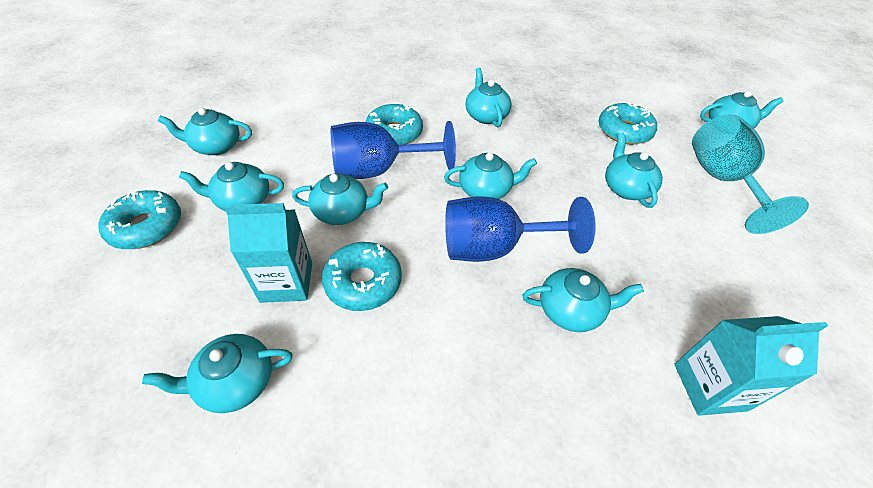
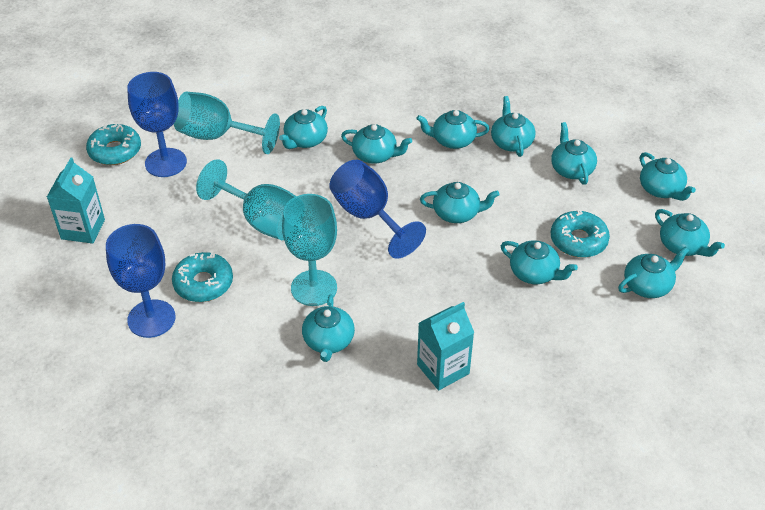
blue goblet: 2 -> 3
turquoise donut: 4 -> 3
turquoise goblet: 1 -> 3
turquoise teapot: 9 -> 11

